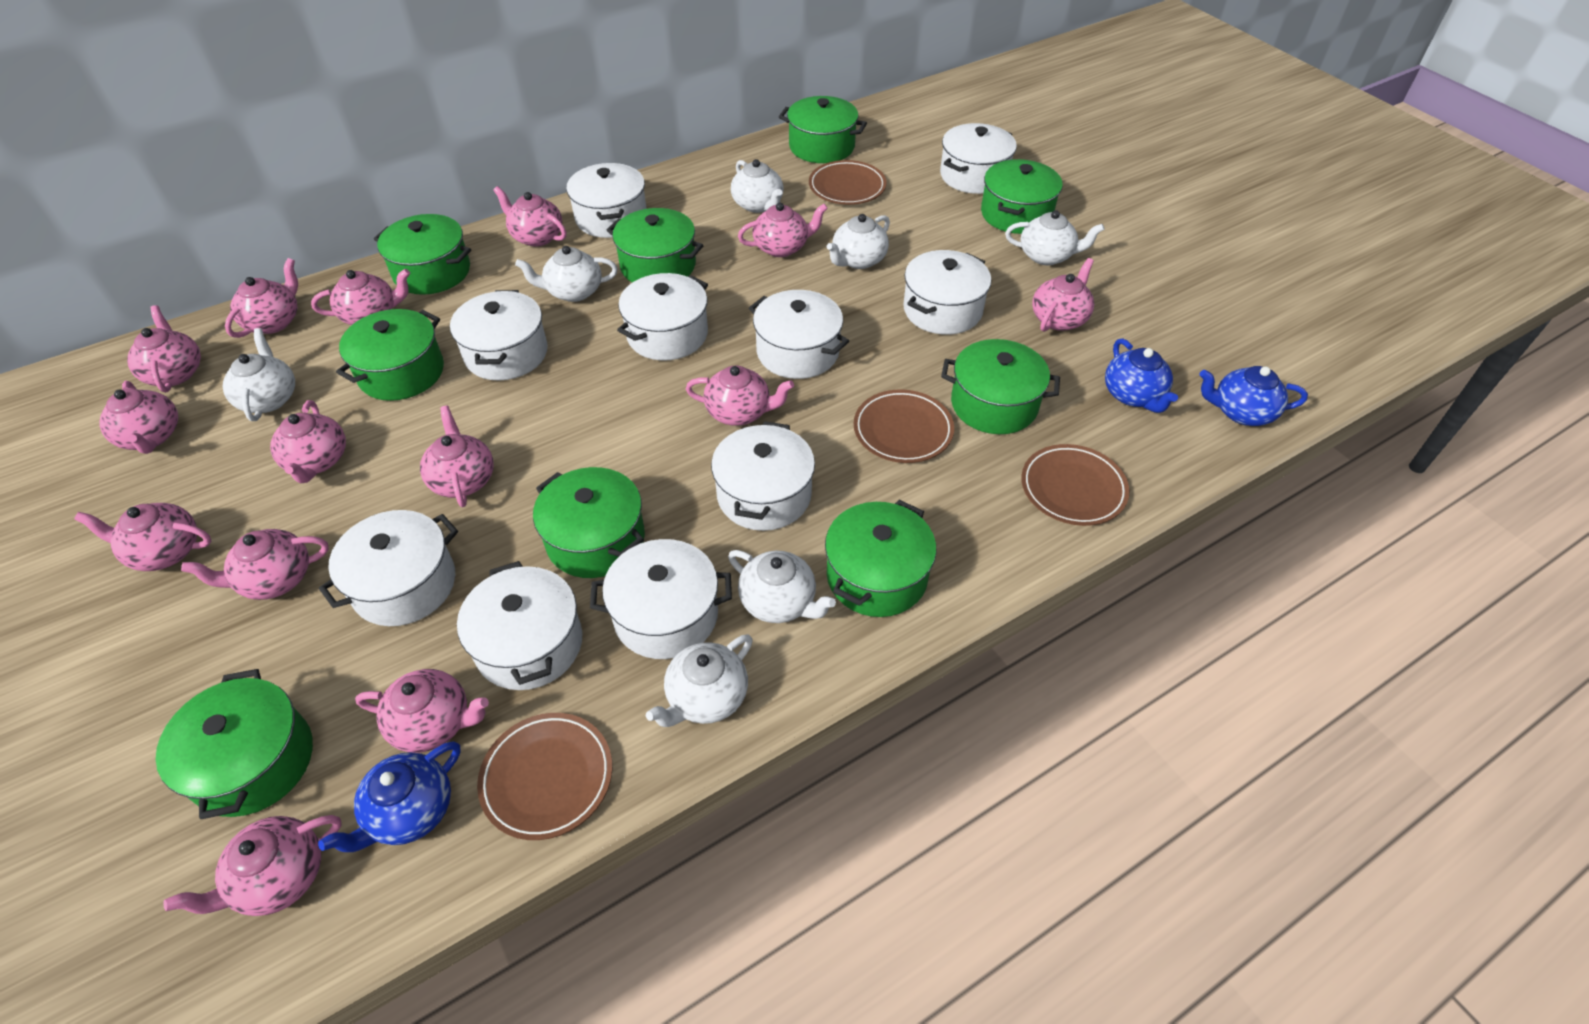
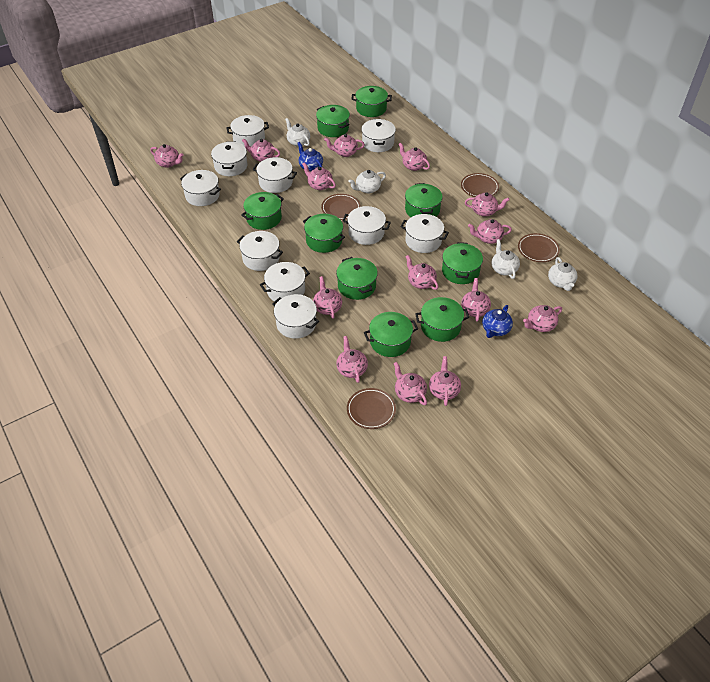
blue teapot: 3 -> 2
white teapot: 7 -> 4

